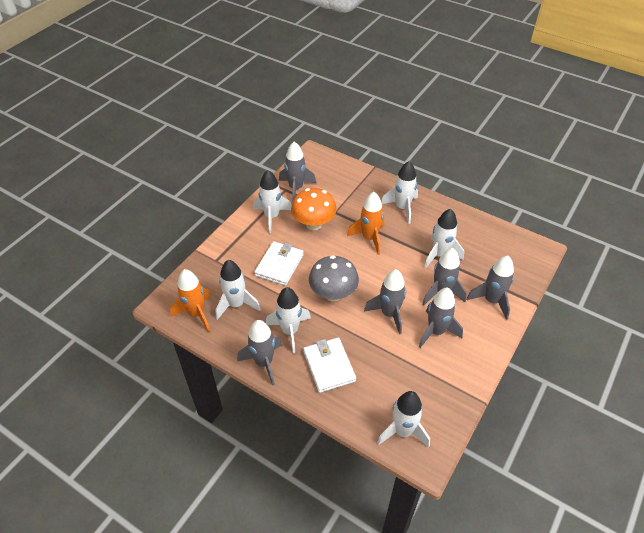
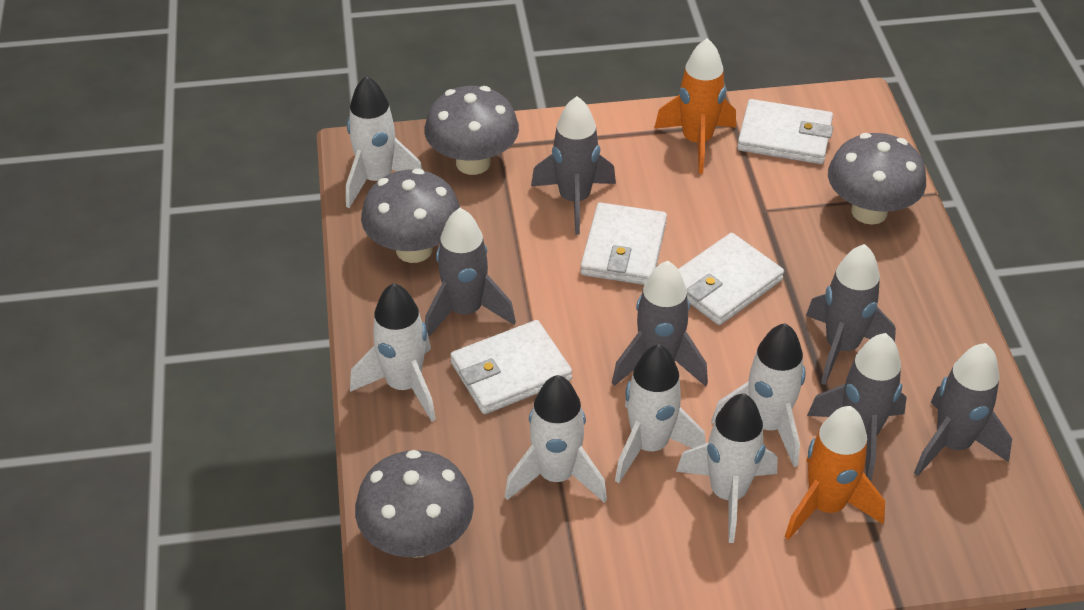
grey mushroom: 1 -> 4
orange mushroom: 1 -> 0
white wallet: 2 -> 4

